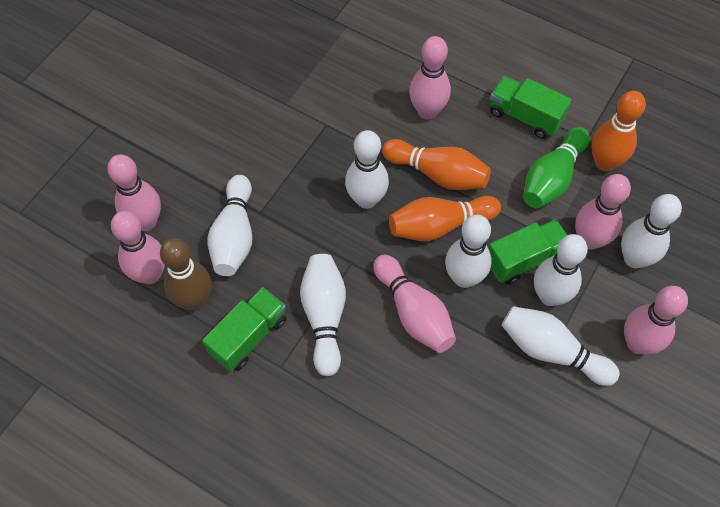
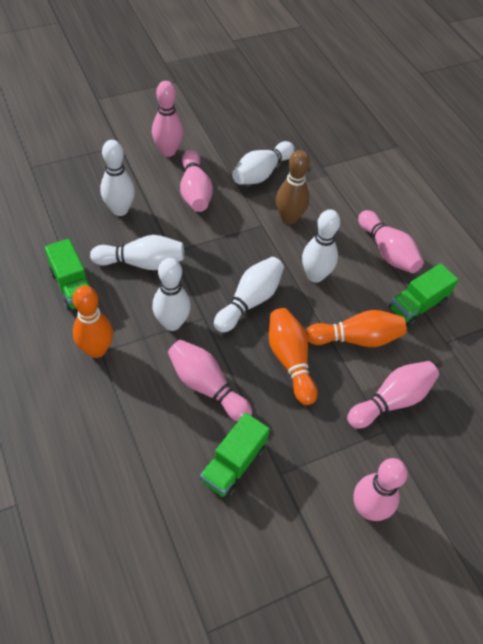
green bowling pin: 1 -> 0
white bowling pin: 7 -> 6

